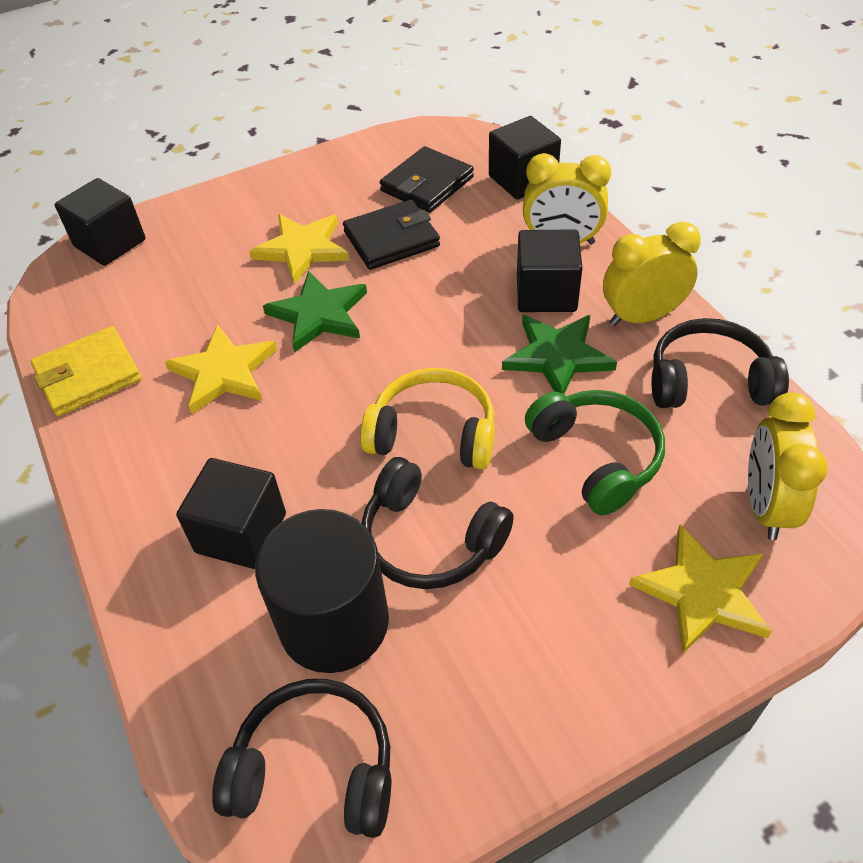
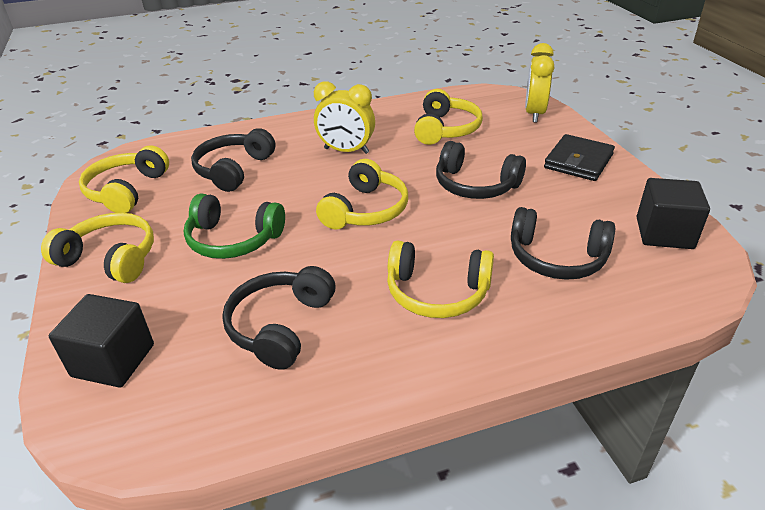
black cube: 4 -> 2
black cylinder: 1 -> 0
black headphones: 3 -> 4
black wallet: 2 -> 1
green star: 2 -> 0
yellow clock: 3 -> 2
yellow headphones: 1 -> 5
yellow star: 3 -> 0
yellow wallet: 1 -> 0

